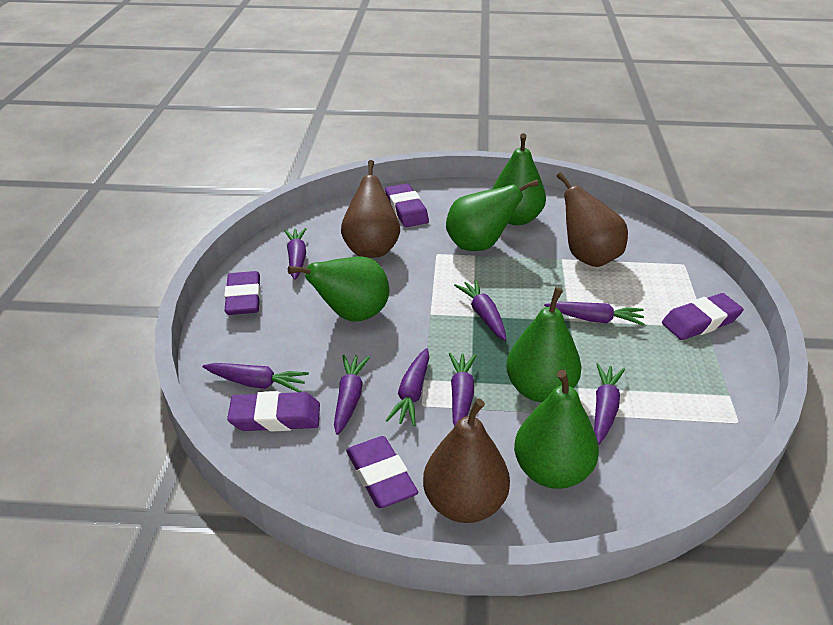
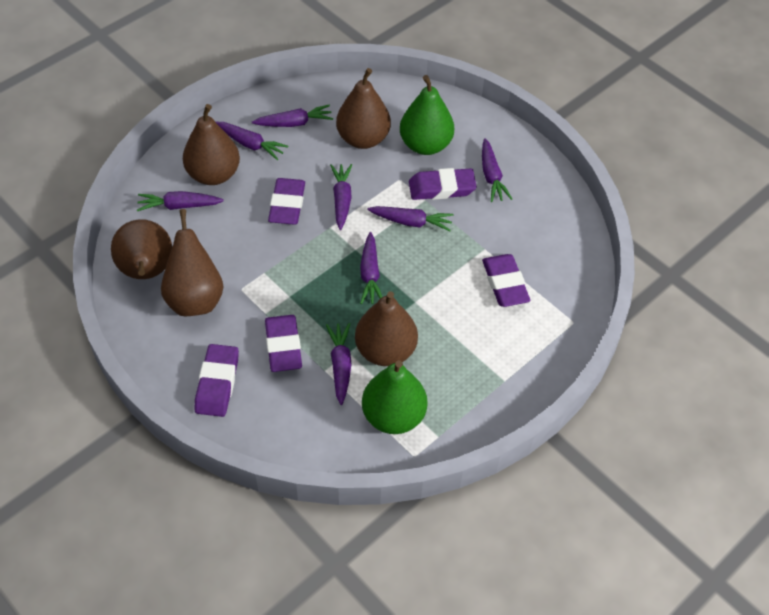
brown pear: 3 -> 5
green pear: 5 -> 2

